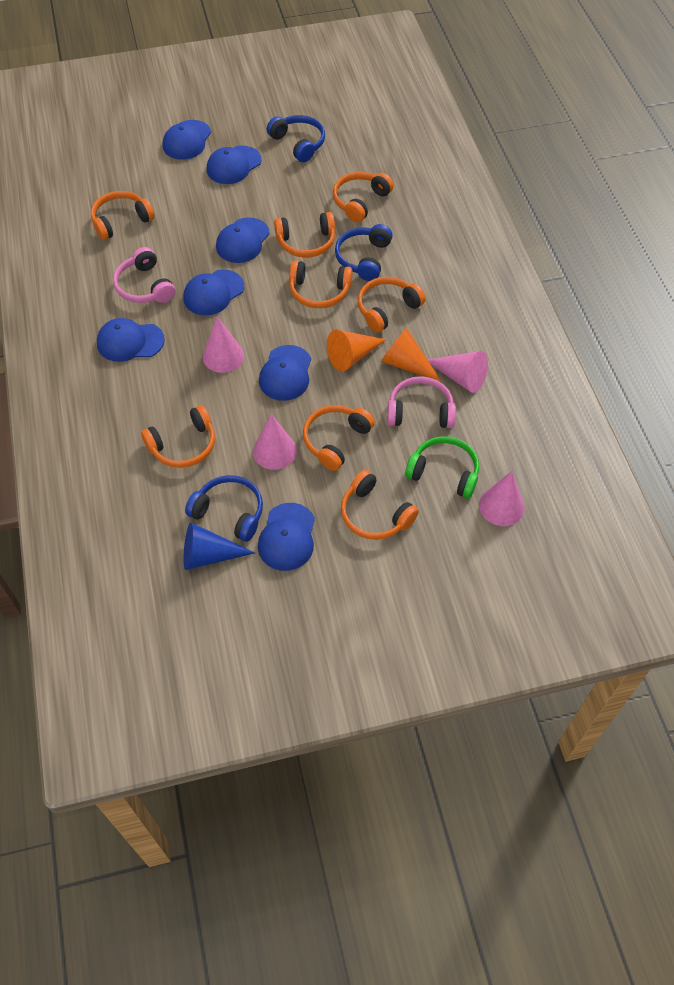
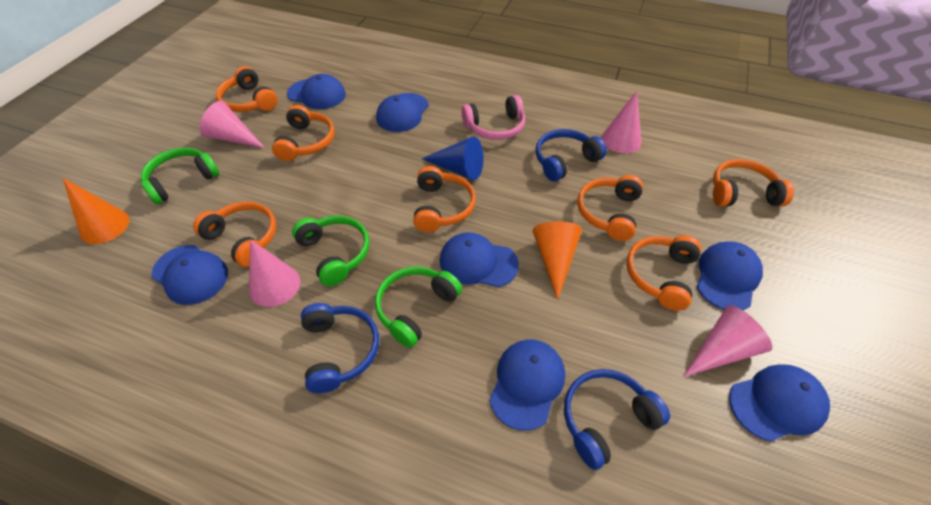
green headphones: 1 -> 3
orange headphones: 8 -> 7
pink headphones: 2 -> 1

